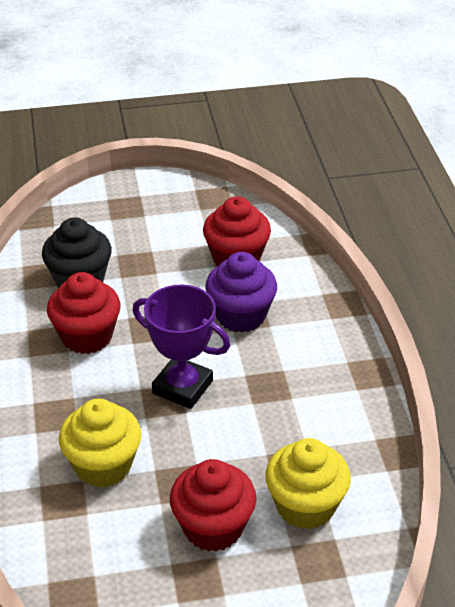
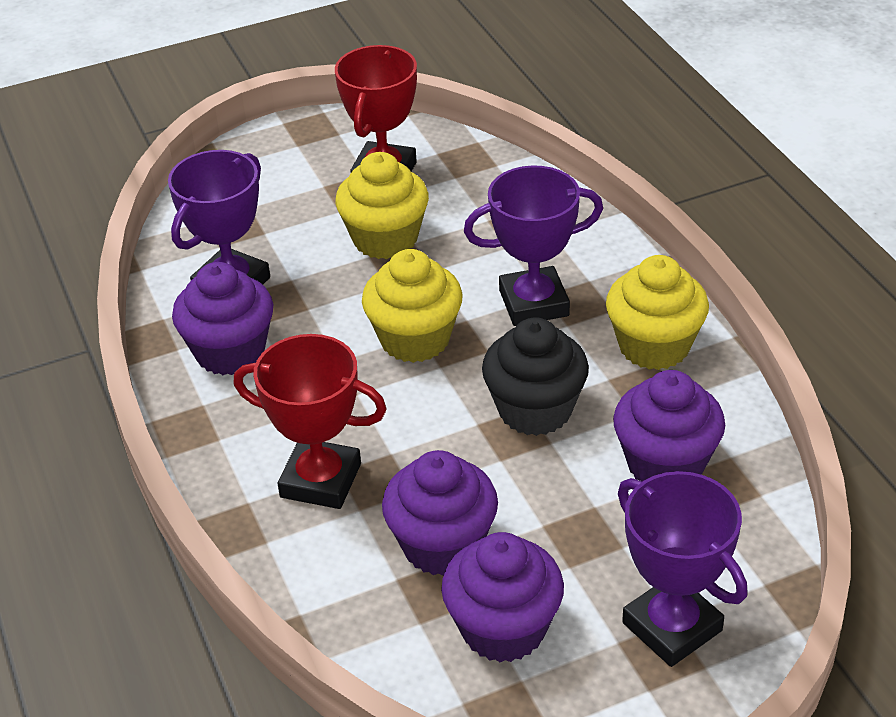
purple cupcake: 1 -> 4
purple trophy: 1 -> 3
red cupcake: 3 -> 0
red trophy: 0 -> 2
yellow cupcake: 2 -> 3

